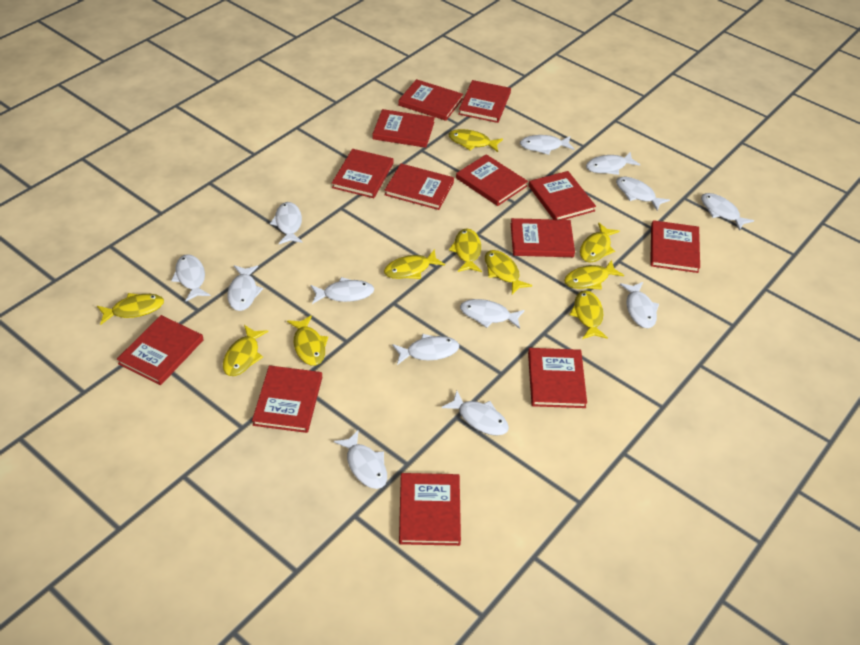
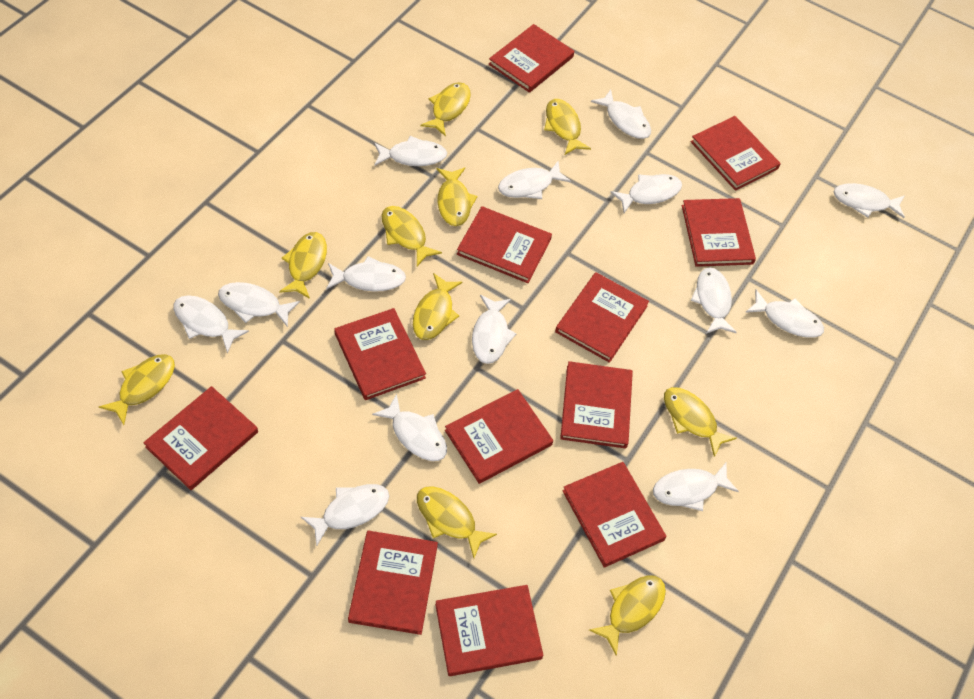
red book: 13 -> 12
white fish: 13 -> 14

